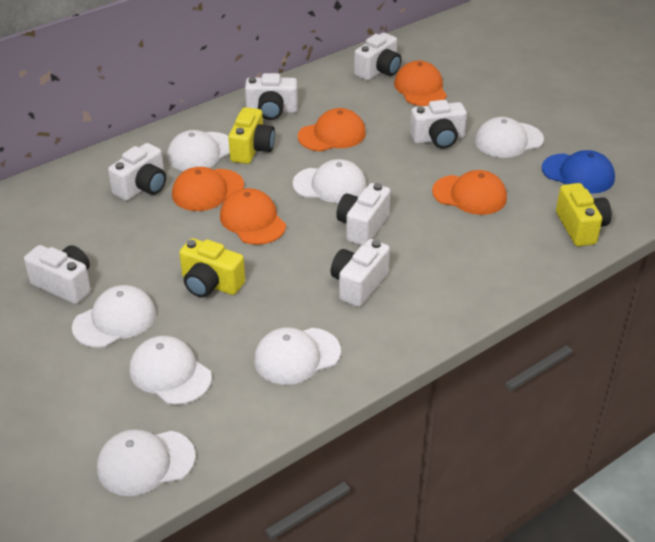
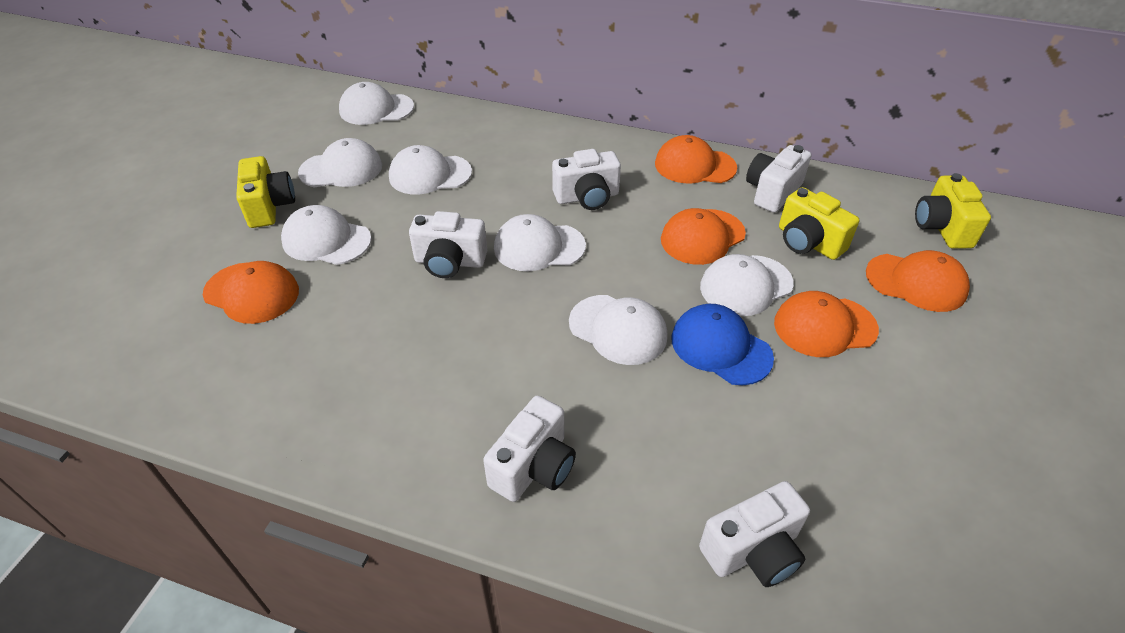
white camera: 7 -> 5

